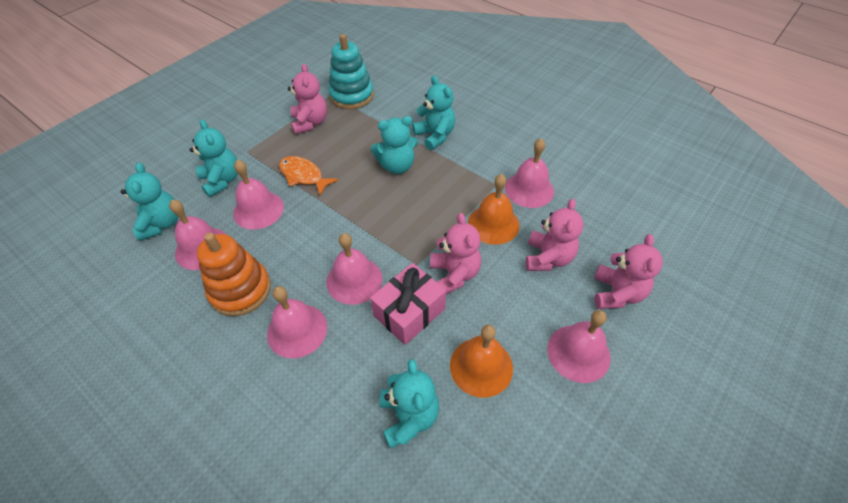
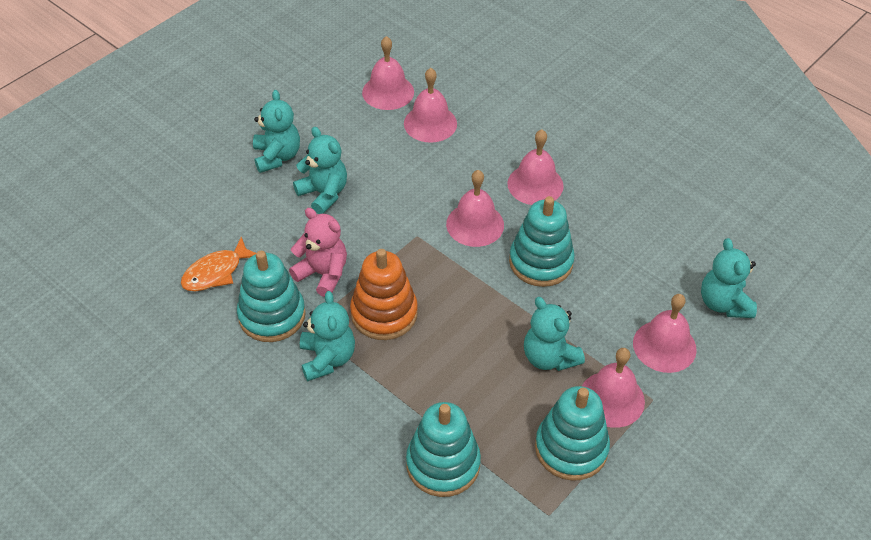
orange bell: 2 -> 0
pink gift: 1 -> 0
pink teddy bear: 4 -> 1
turquoise stacking toy: 1 -> 4

